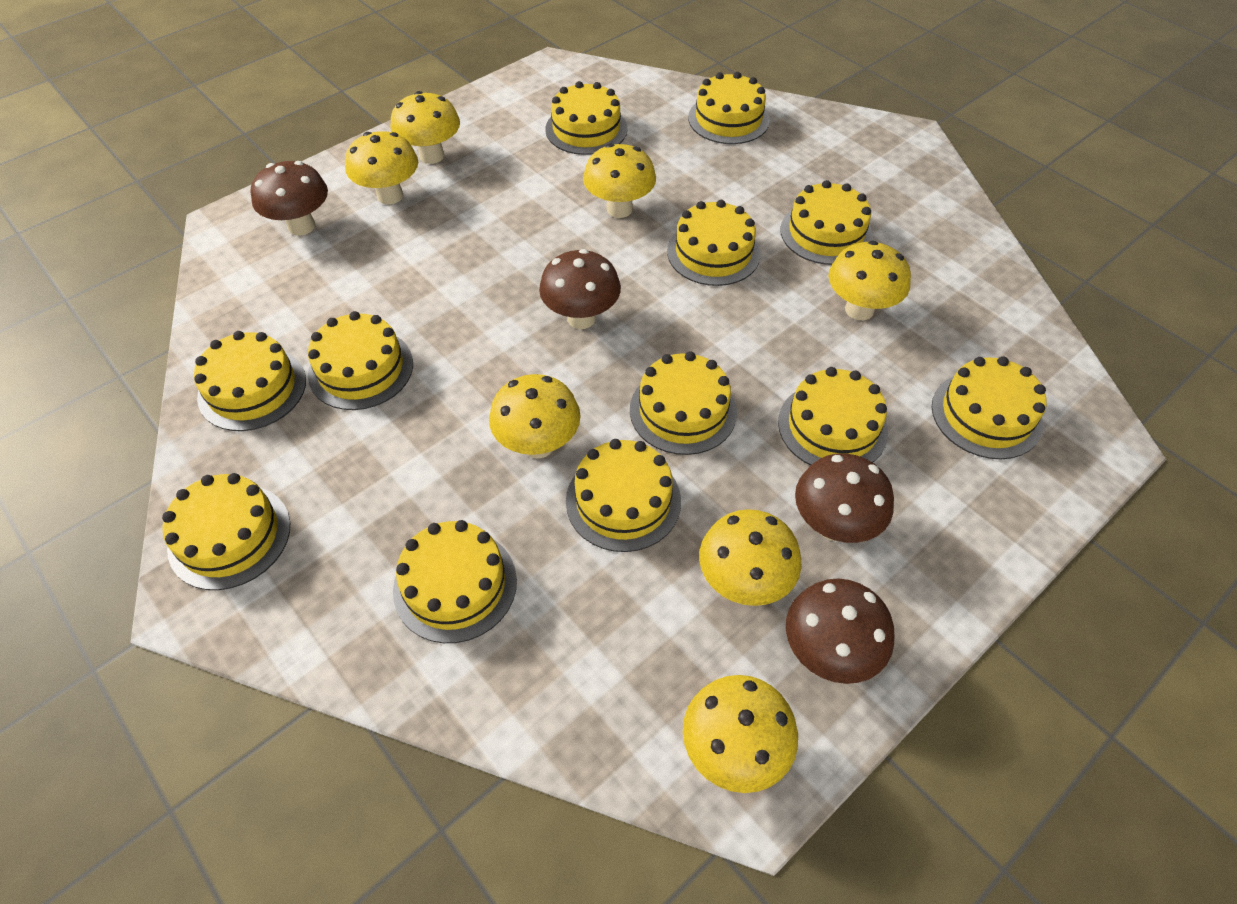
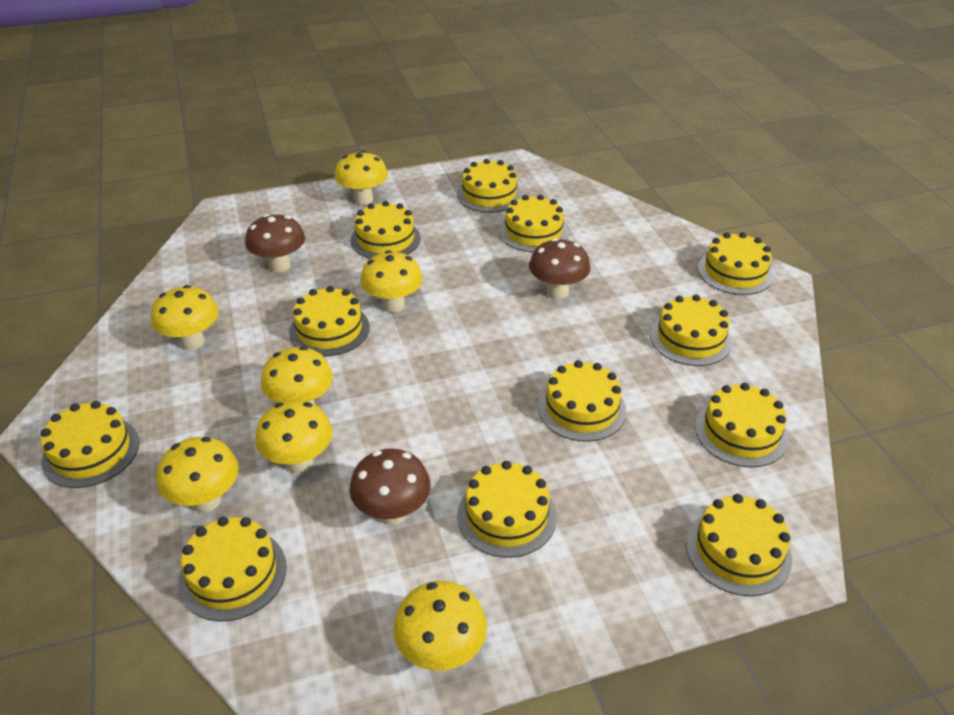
brown mushroom: 4 -> 3

